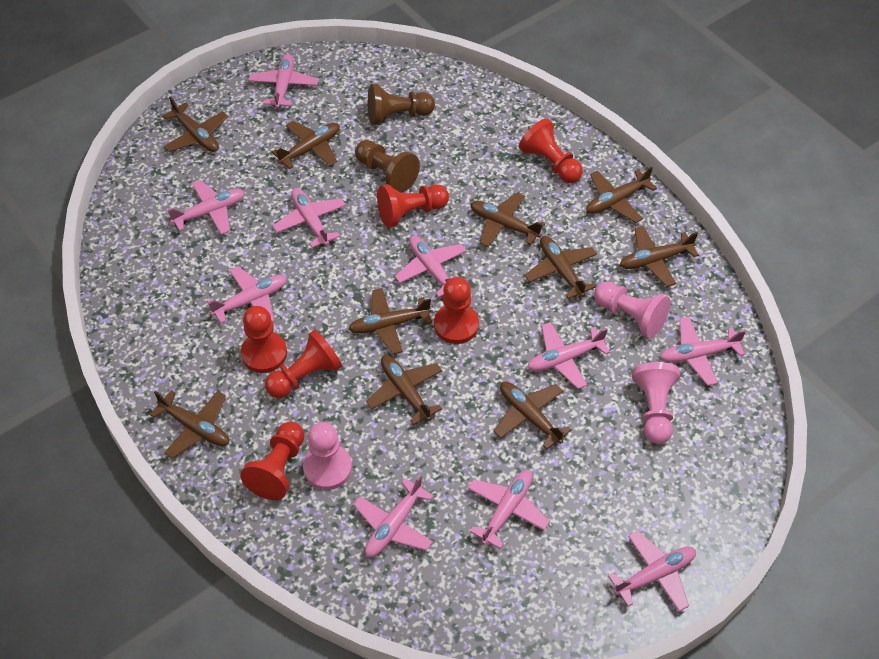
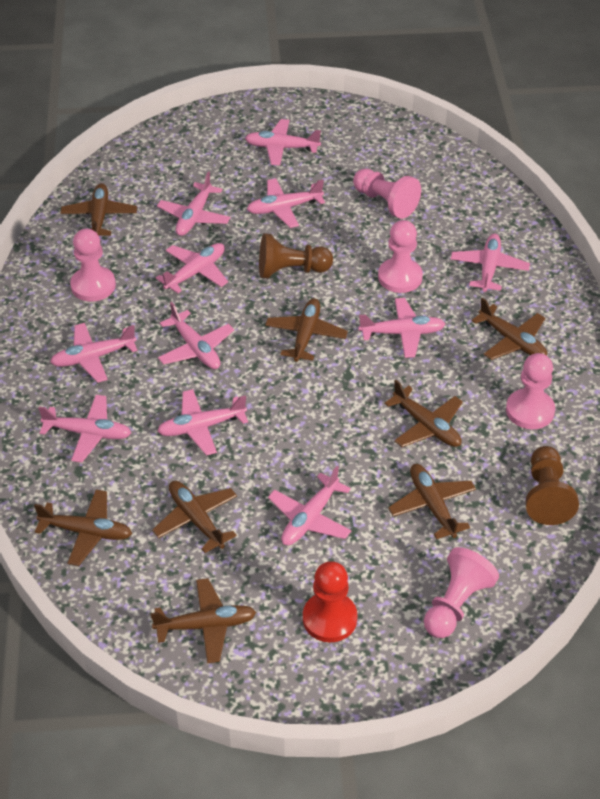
brown plane: 10 -> 8
pink pawn: 3 -> 5
pink plane: 10 -> 11
red pawn: 6 -> 1

